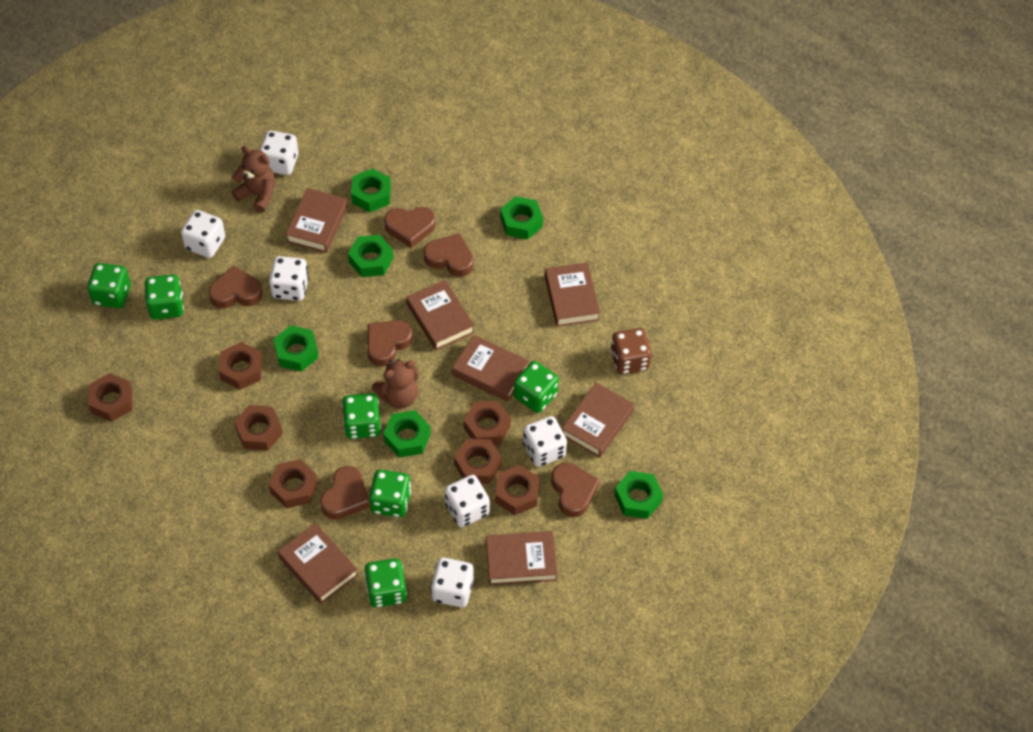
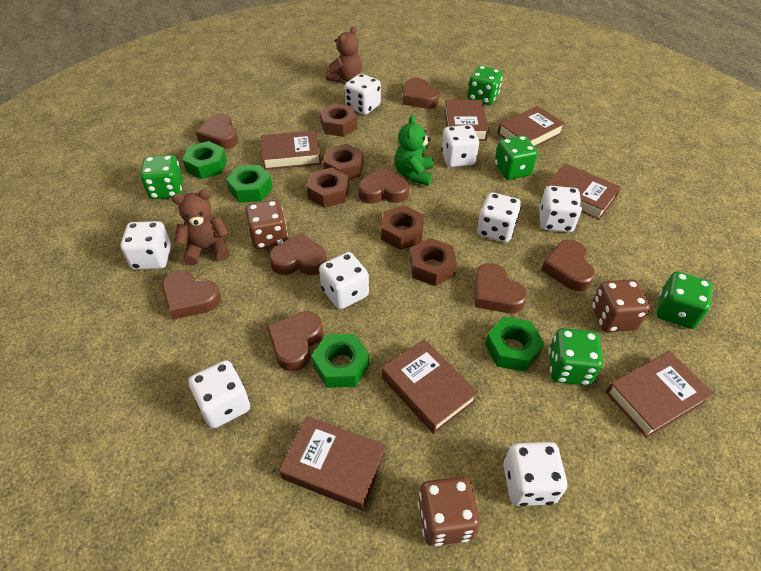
brown dice: 1 -> 3
brown heart: 6 -> 8
brown nut: 7 -> 5
green dice: 6 -> 5
green nut: 6 -> 4
green teddy bear: 0 -> 1
white dice: 6 -> 8

